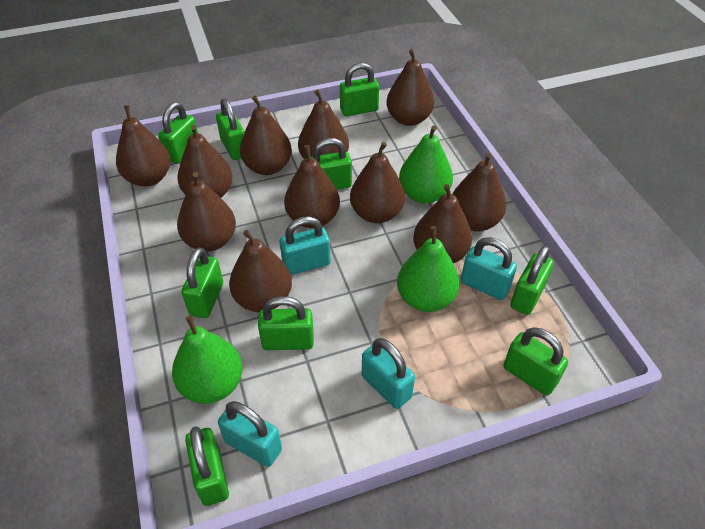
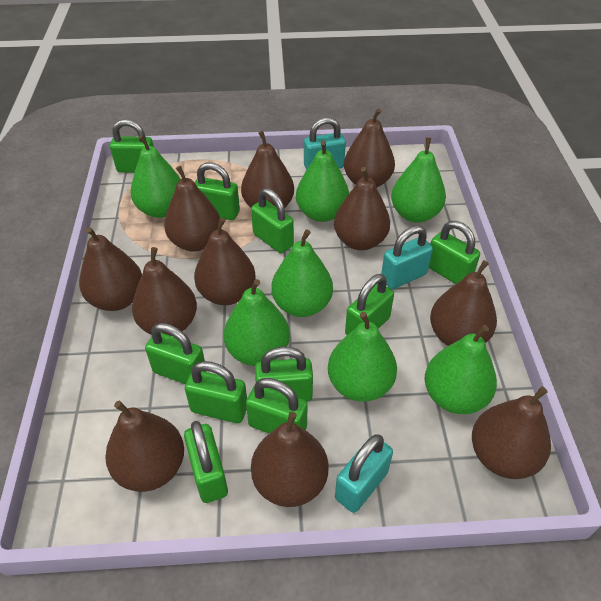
green padlock: 9 -> 10
green pear: 3 -> 7
turquoise padlock: 4 -> 3

